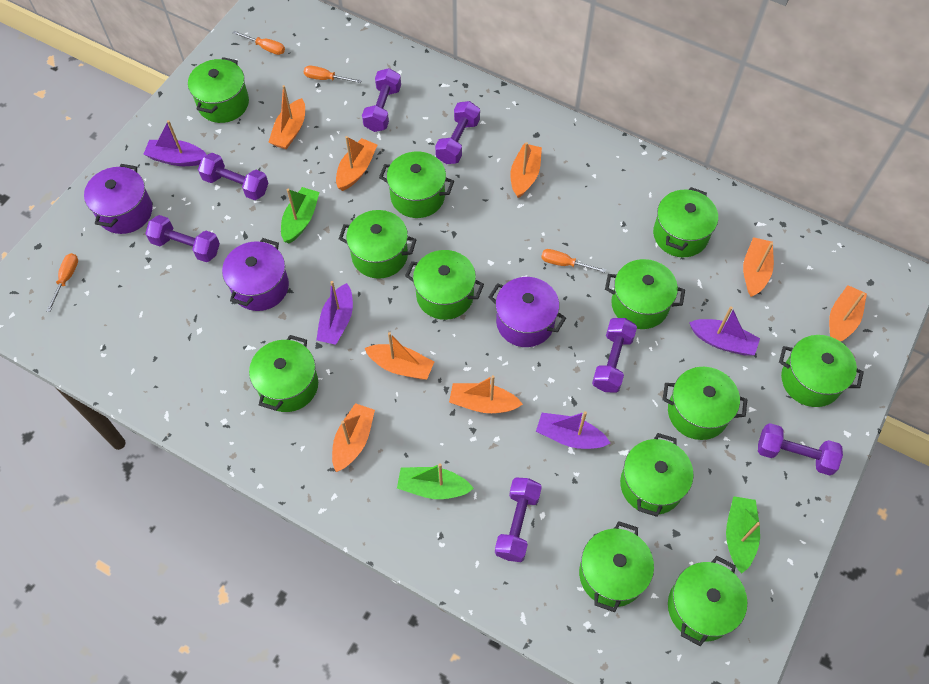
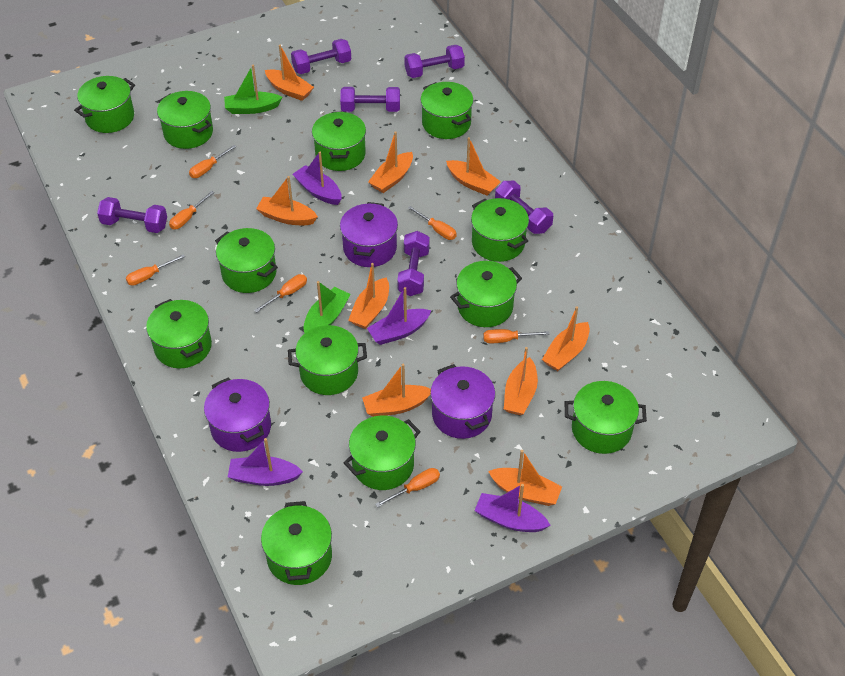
green boat: 3 -> 2
orange boat: 8 -> 9
orange screwdriver: 4 -> 7
purple dumbbell: 7 -> 6

